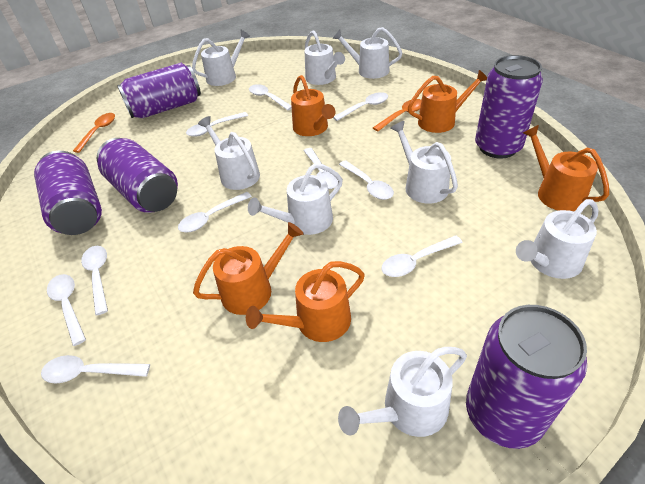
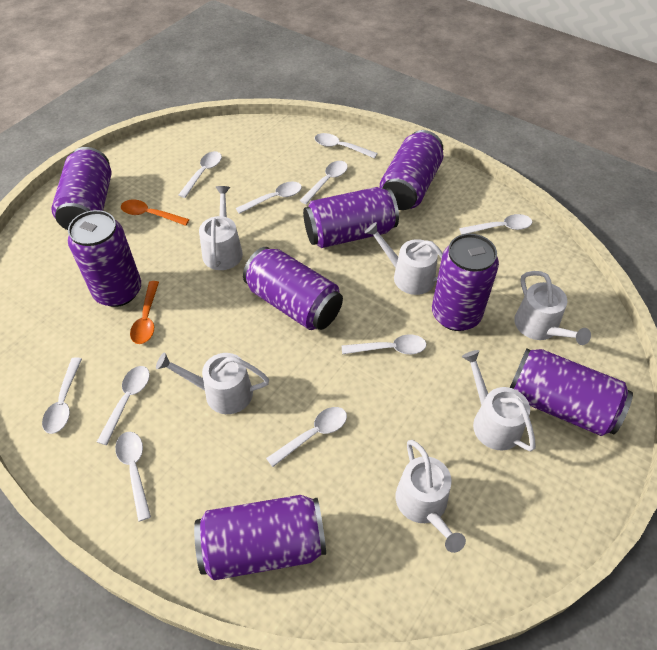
orange watering can: 5 -> 0
purple can: 5 -> 8
white watering can: 8 -> 6

